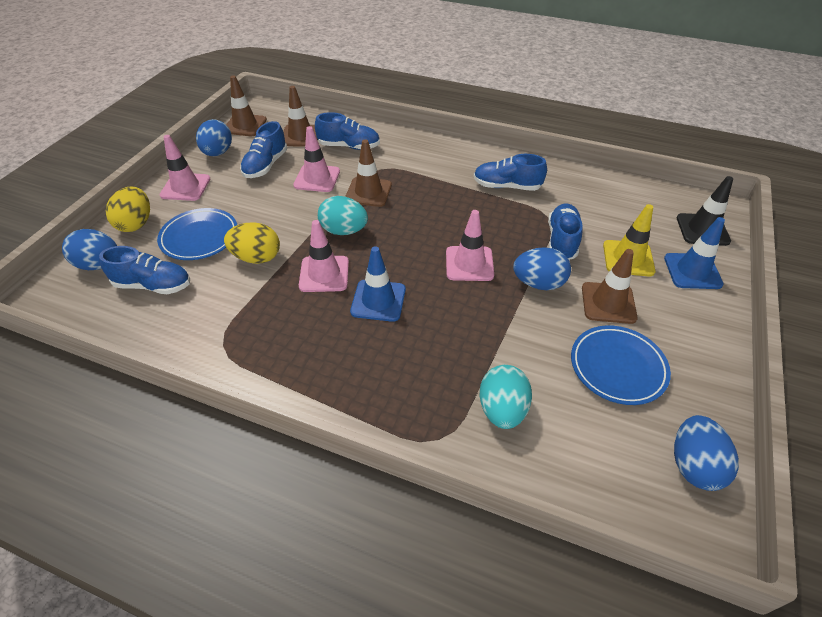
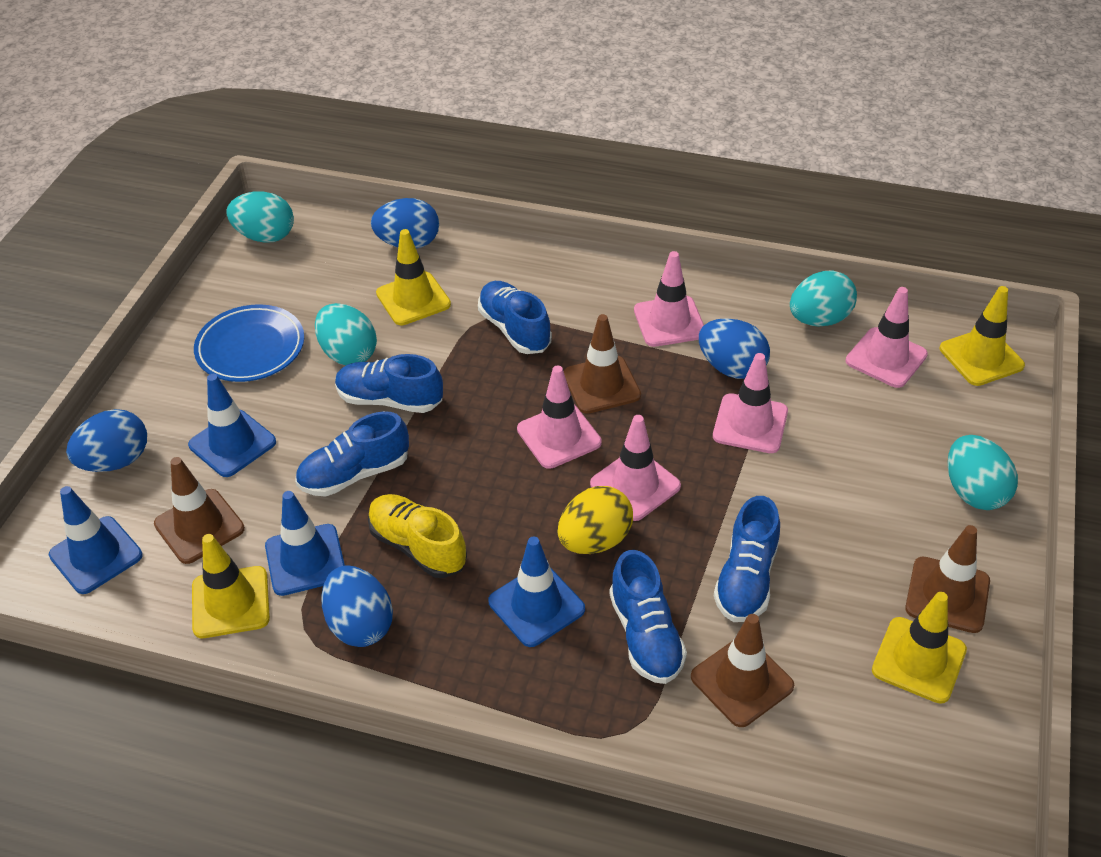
black traffic cone: 1 -> 0
blue plate: 2 -> 1
blue traffic cone: 2 -> 4
pink traffic cone: 4 -> 5
turquoise egg: 2 -> 4
yellow egg: 2 -> 1
yellow shoe: 0 -> 1
yellow traffic cone: 1 -> 4

